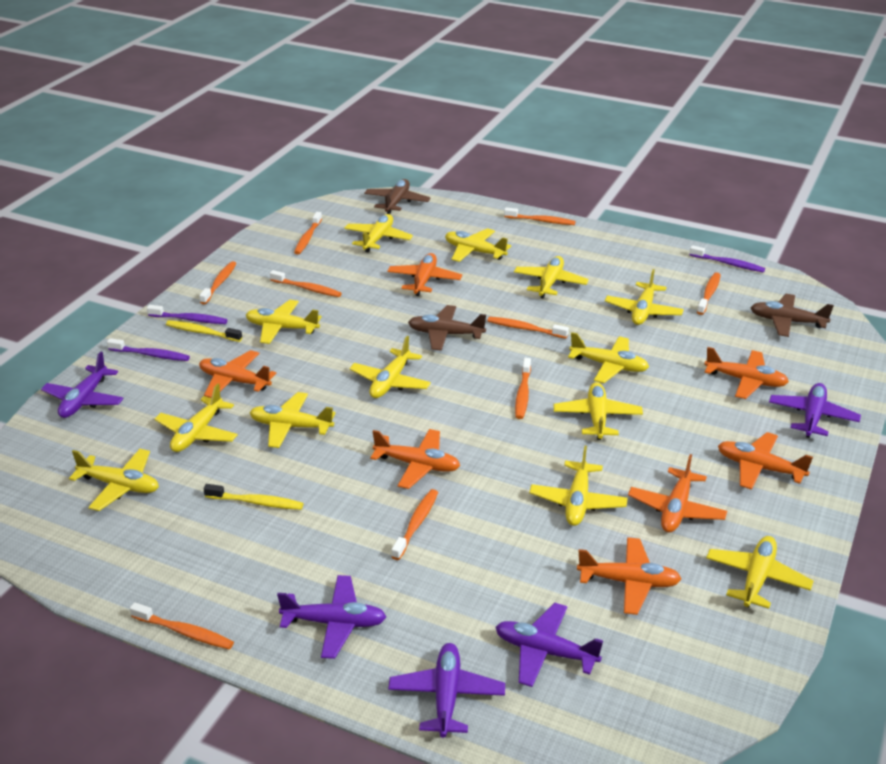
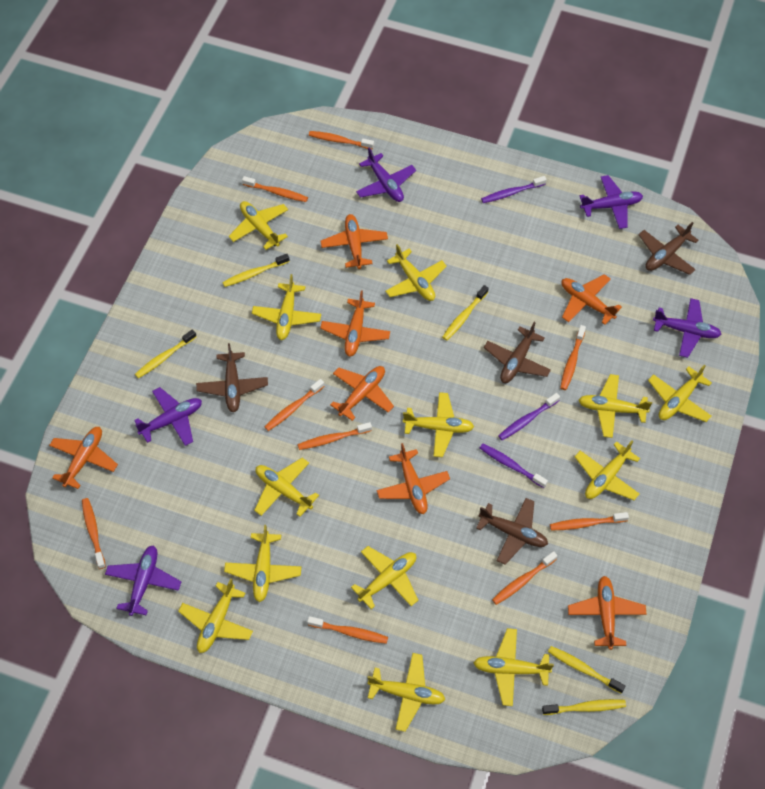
brown plane: 3 -> 4
yellow toothbrush: 2 -> 5

